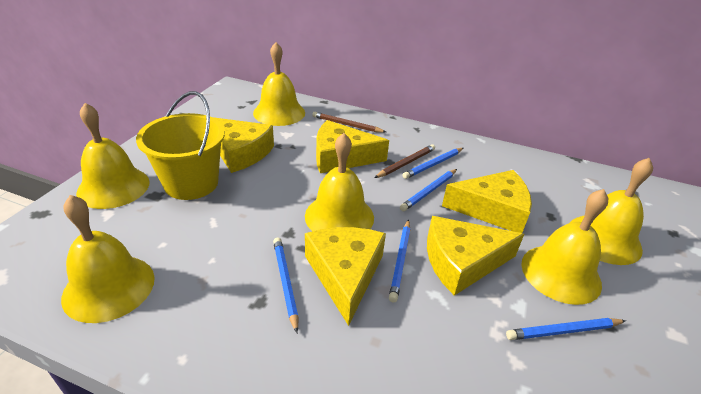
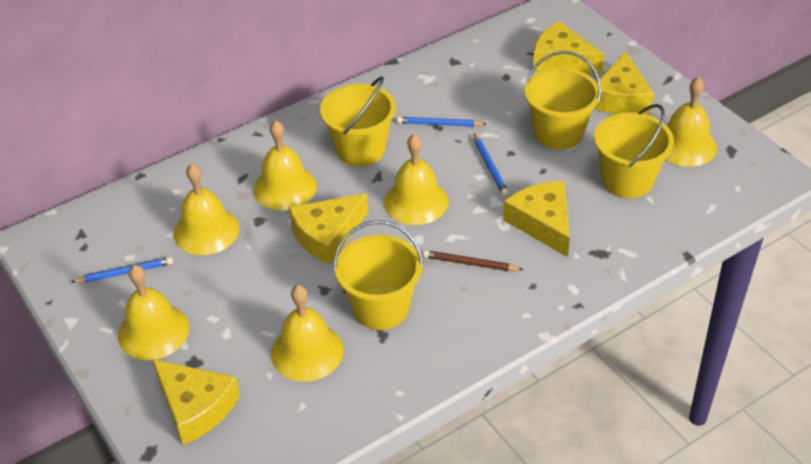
blue pencil: 5 -> 3
brown pencil: 2 -> 1
yellow bucket: 1 -> 4

